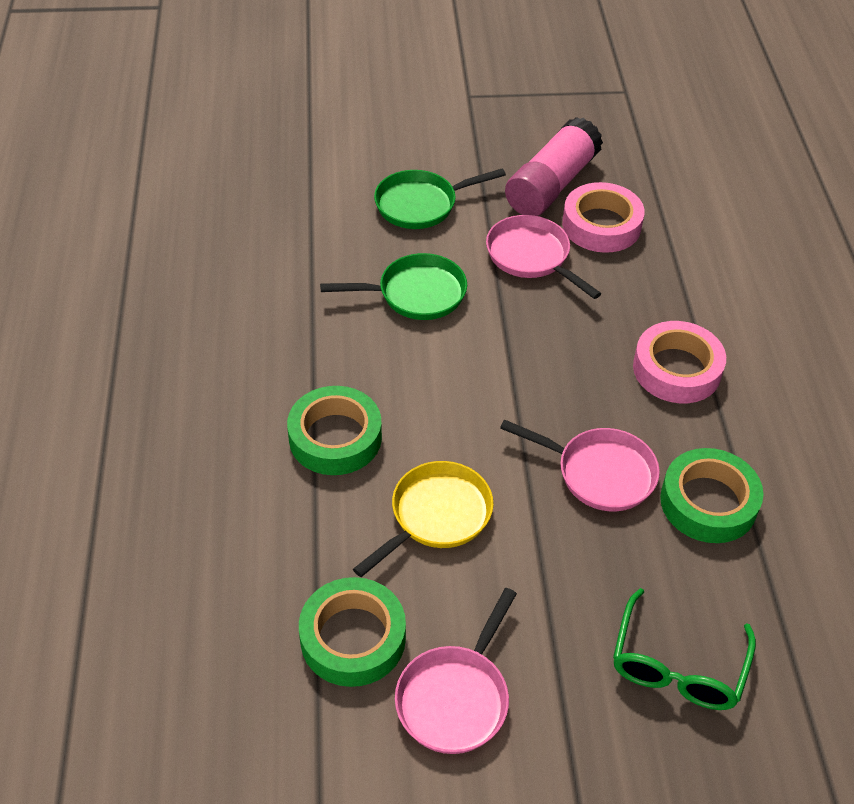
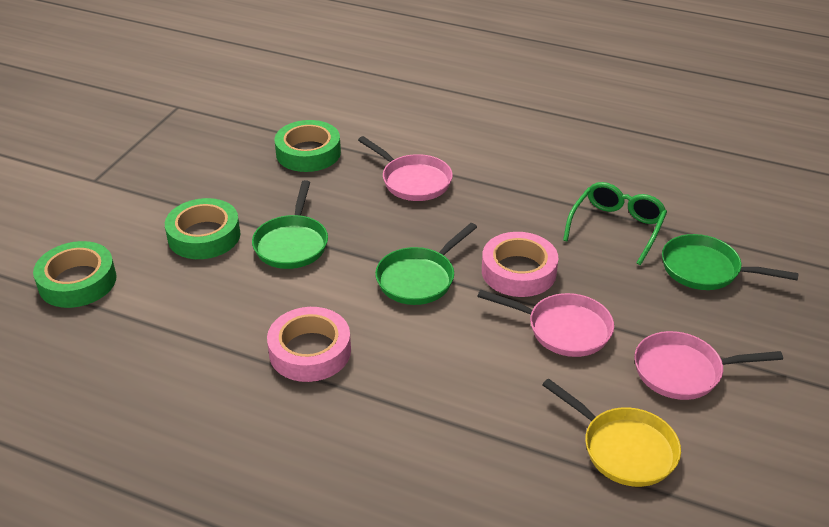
green pan: 2 -> 3
pink glue stick: 1 -> 0

